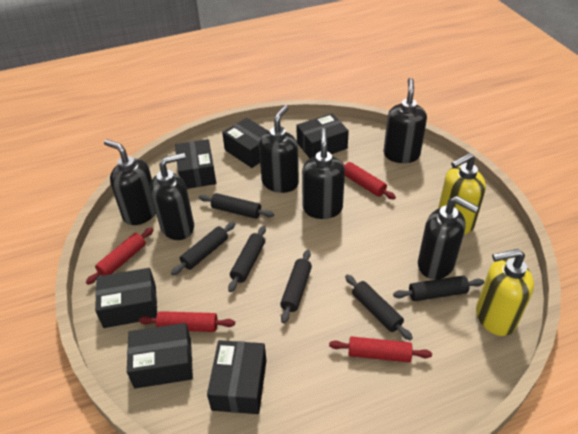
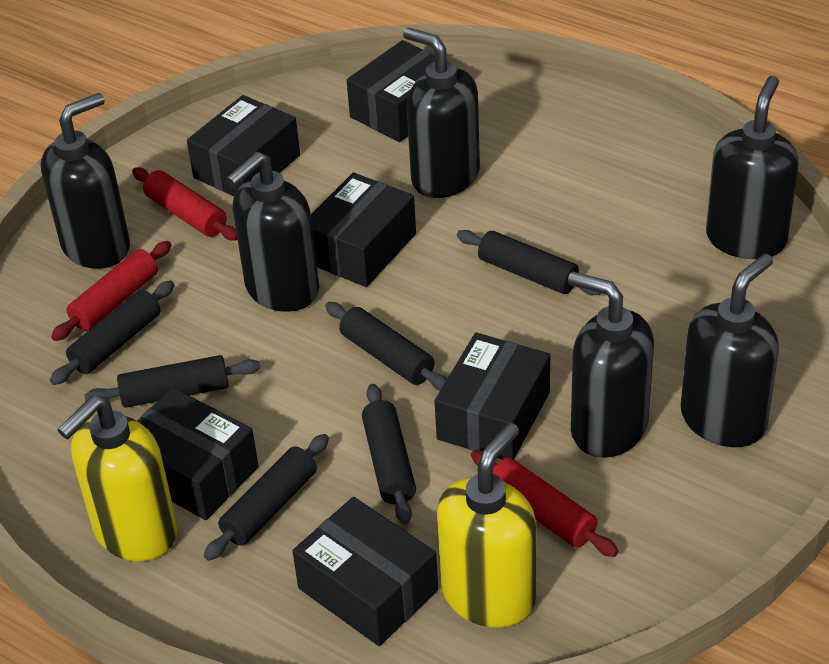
red rolling pin: 4 -> 3

